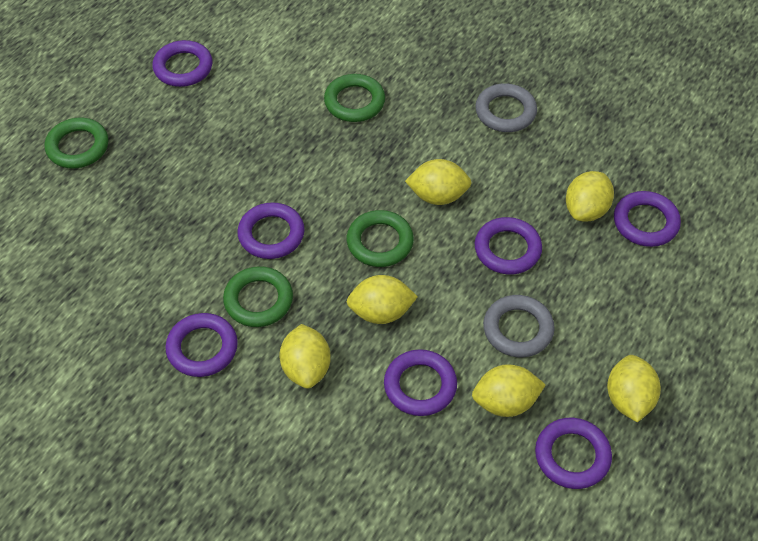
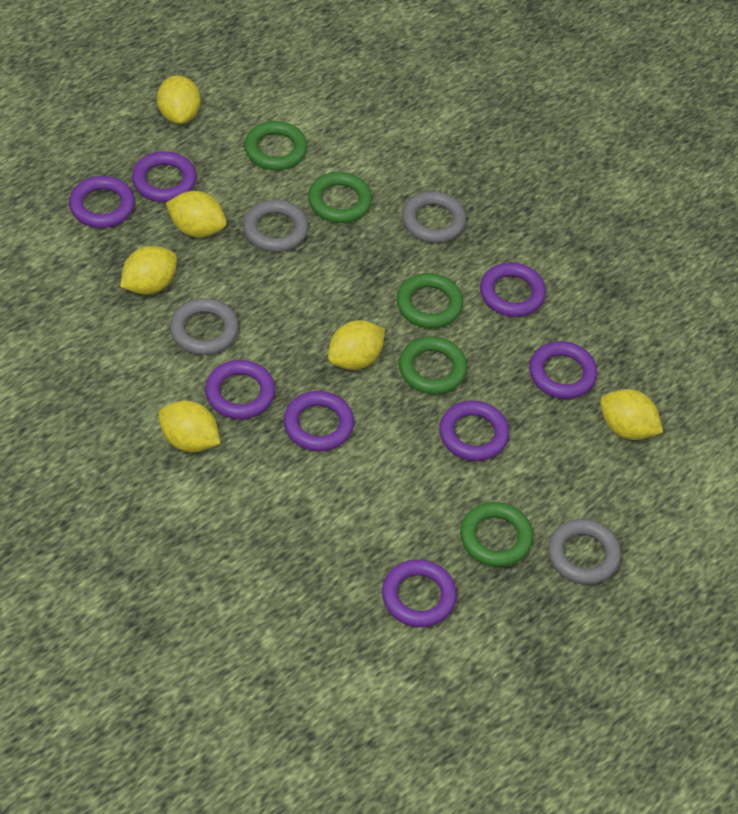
green ring: 4 -> 5
grey ring: 2 -> 4
purple ring: 7 -> 8

